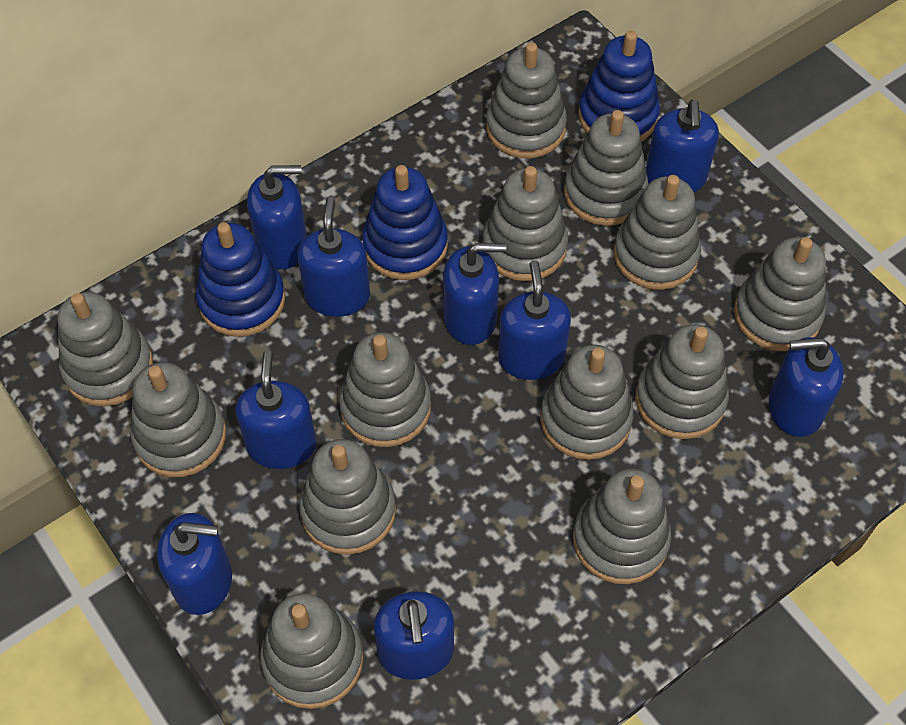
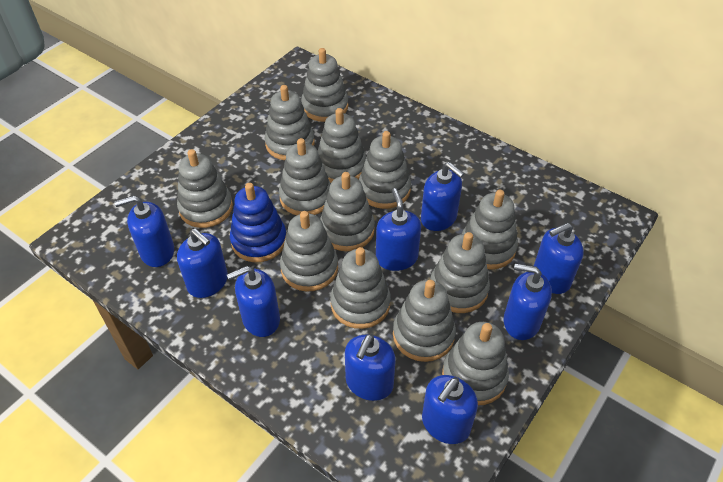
blue stacking toy: 3 -> 1

